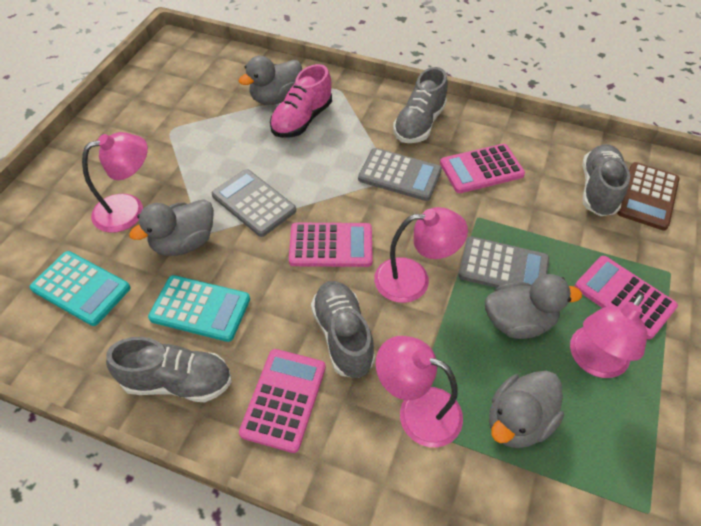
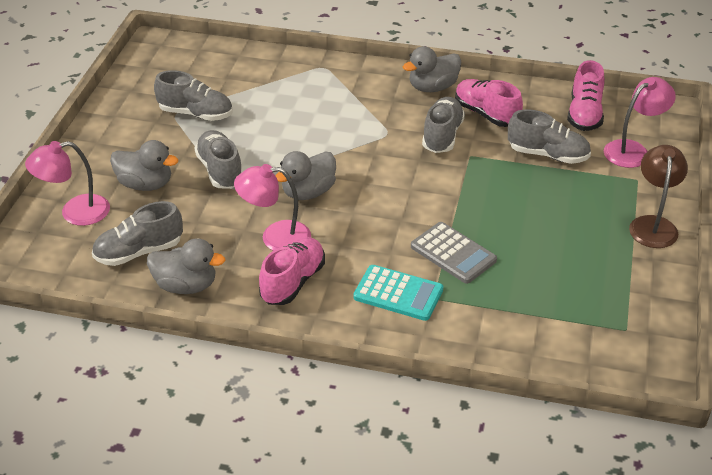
brown calculator: 1 -> 0
brown lamp: 0 -> 1
grey calculator: 3 -> 1
grey shoe: 4 -> 5
pink calculator: 4 -> 0
pink lamp: 4 -> 3
pink shoe: 1 -> 3
turquoise calculator: 2 -> 1

